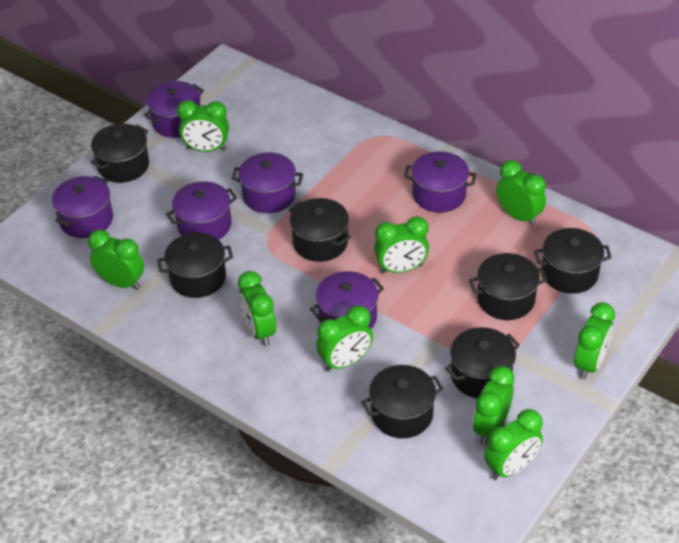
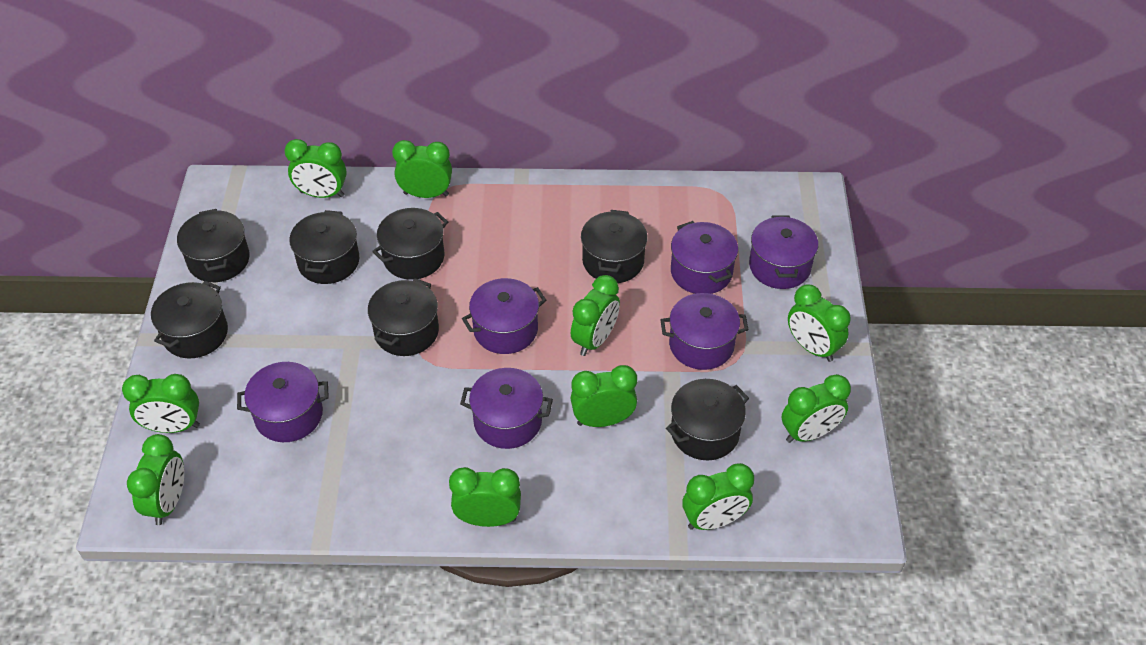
green clock: 9 -> 10

